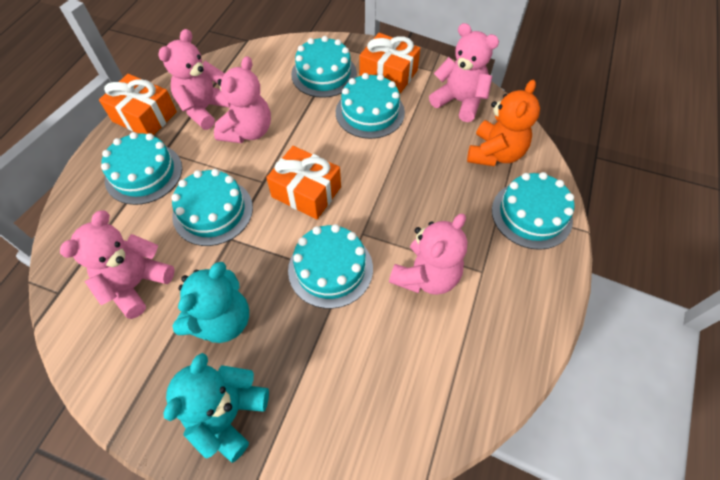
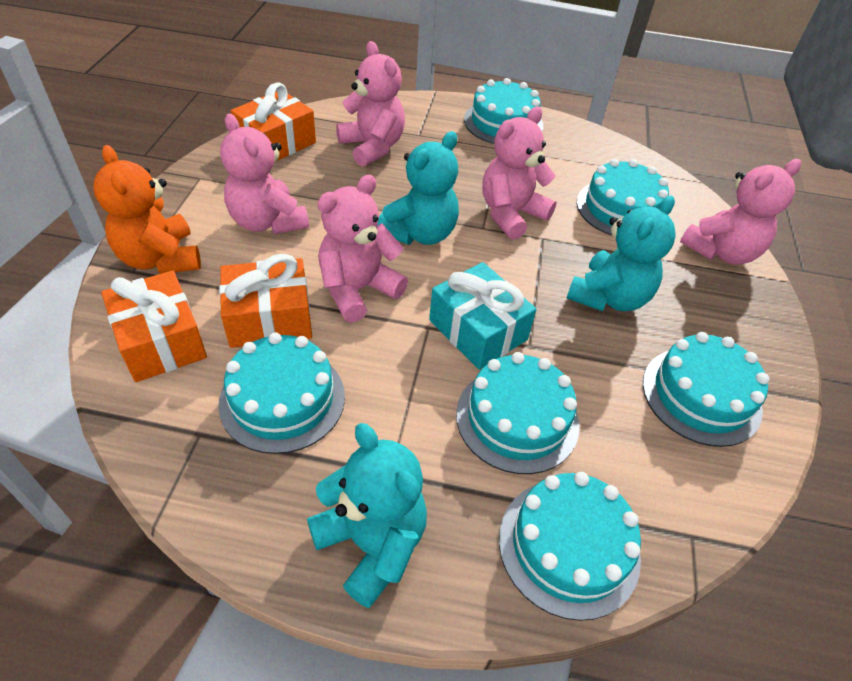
turquoise gift: 0 -> 1
turquoise teddy bear: 2 -> 3

